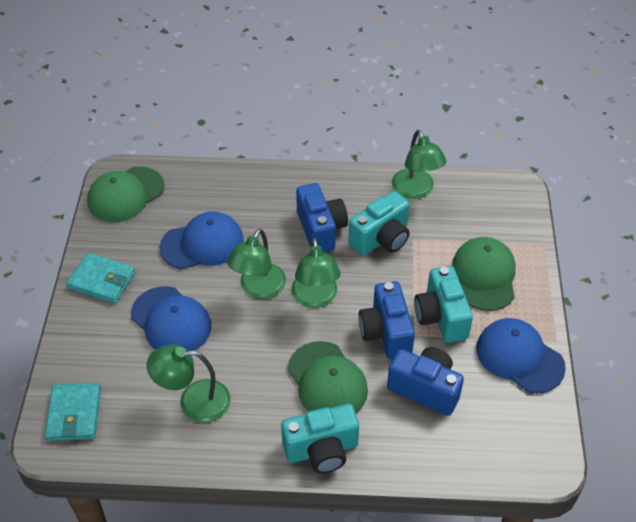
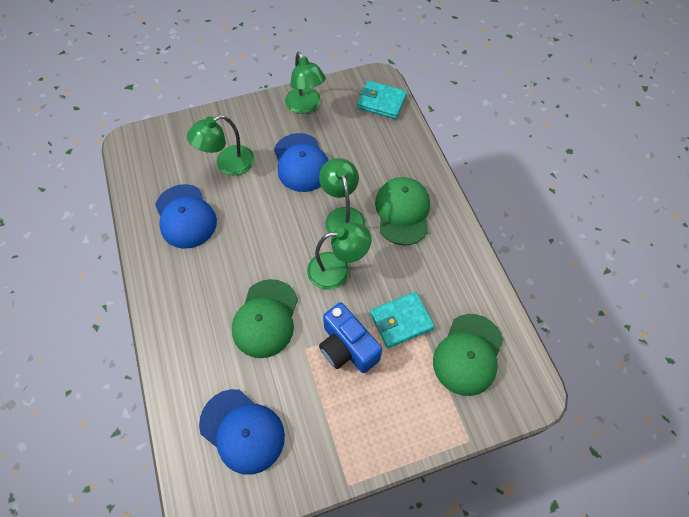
blue camera: 3 -> 1
turquoise camera: 3 -> 0

